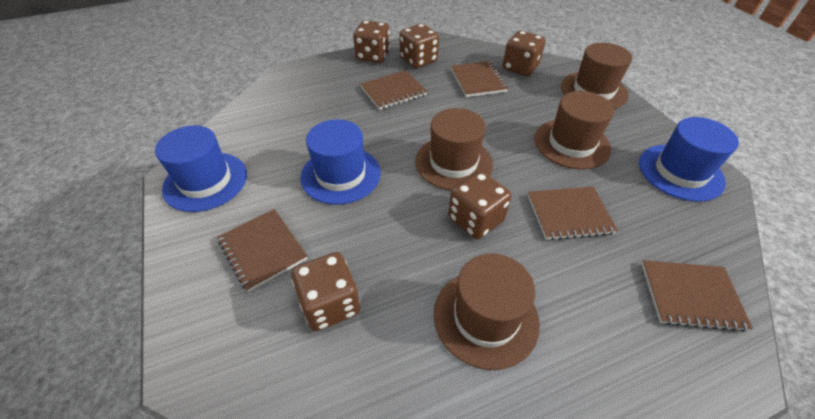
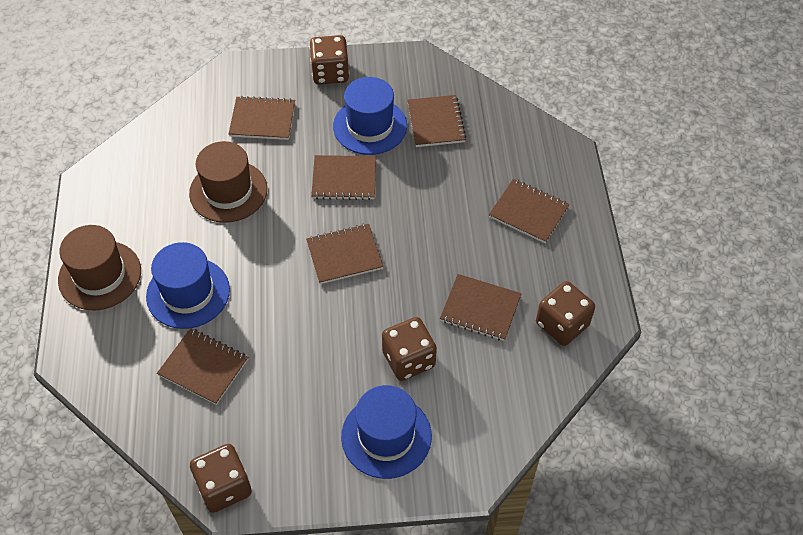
brown dice: 5 -> 4
brown hat: 4 -> 2
brown notebook: 5 -> 7

